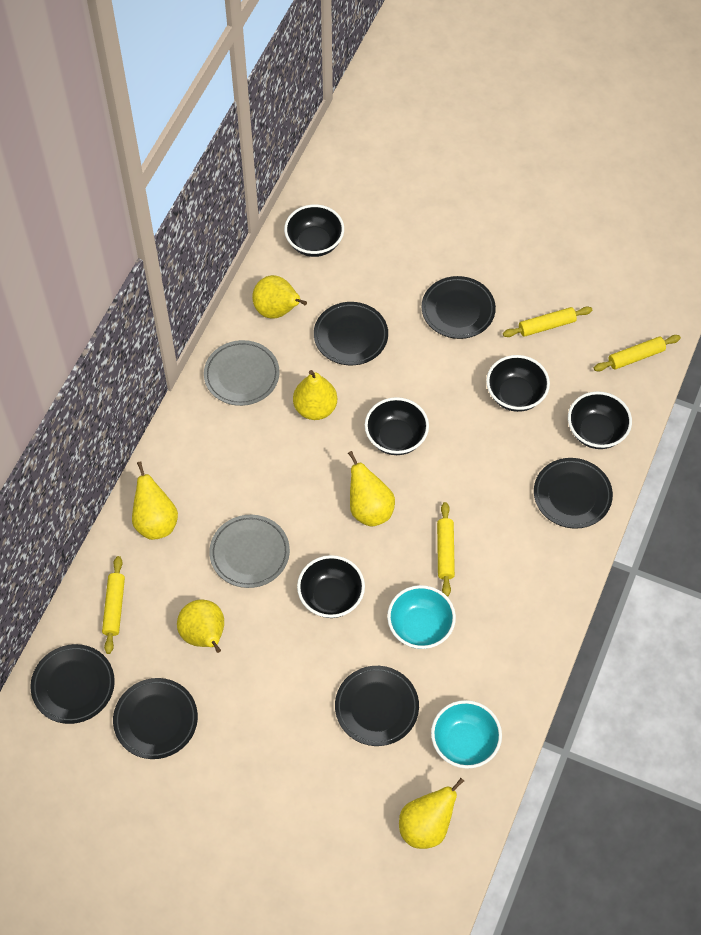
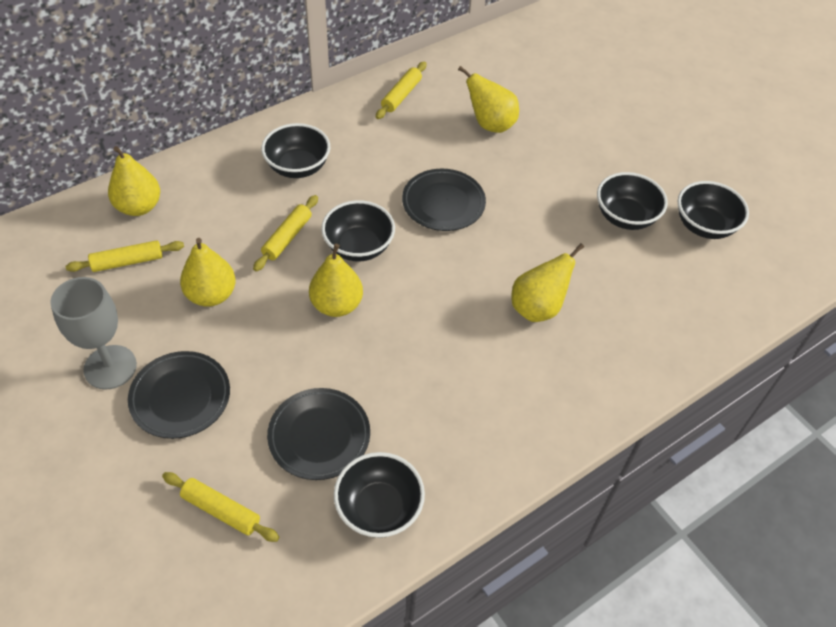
black plate: 6 -> 3
grey goblet: 0 -> 1
grey plate: 2 -> 0
turquoise bowl: 2 -> 0
yellow pear: 6 -> 5

